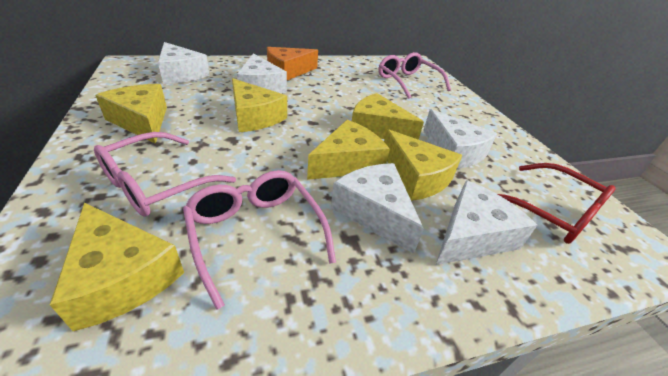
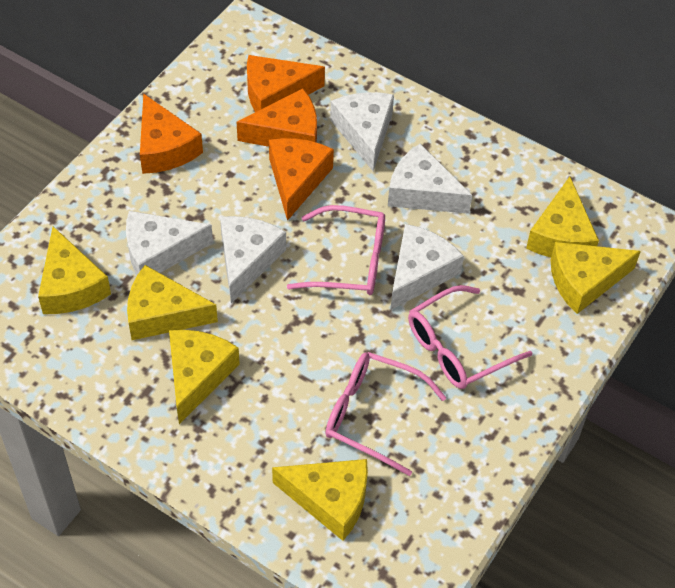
orange cheese: 1 -> 4
red glasses: 1 -> 0

